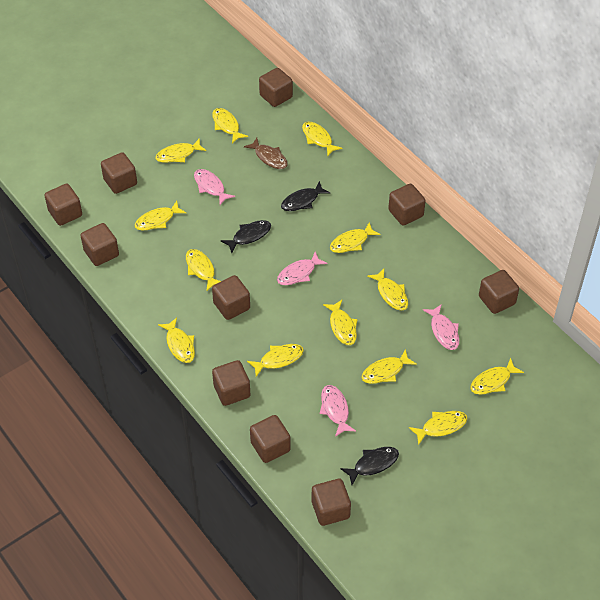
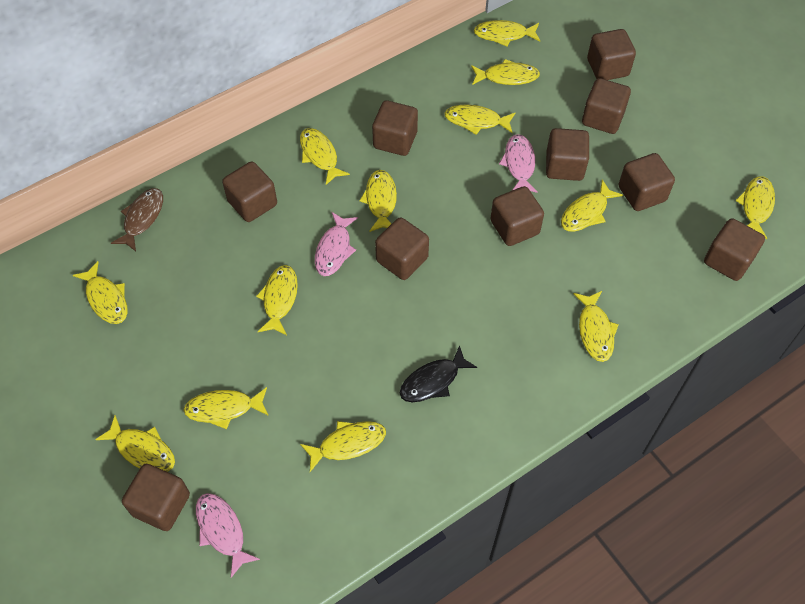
black fish: 3 -> 1
pink fish: 4 -> 3

